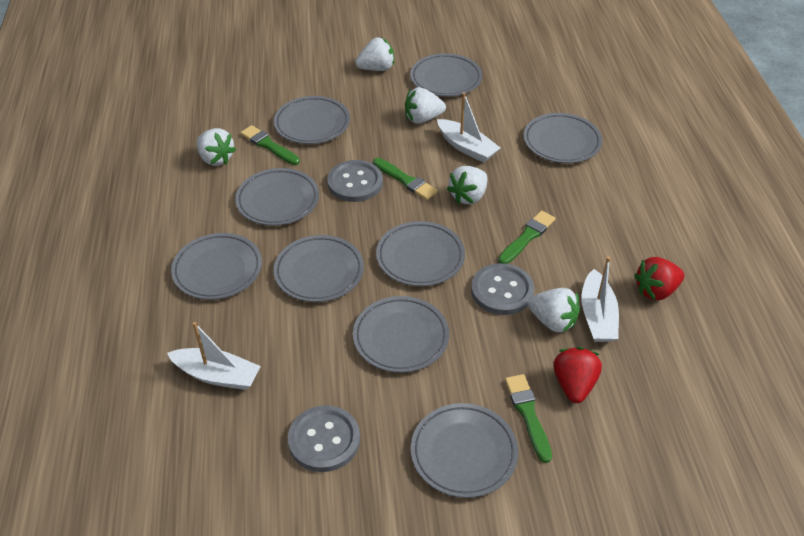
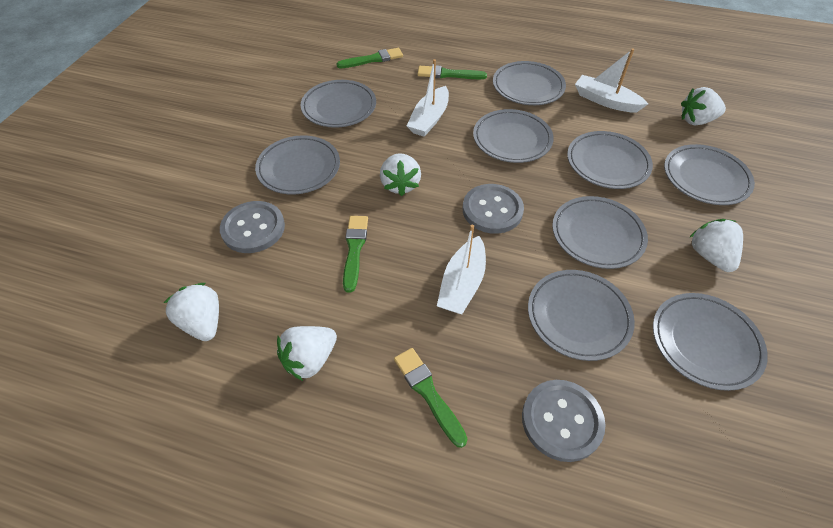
red strawberry: 2 -> 0

